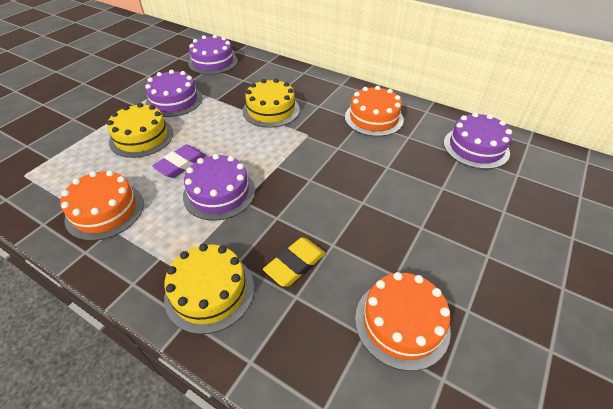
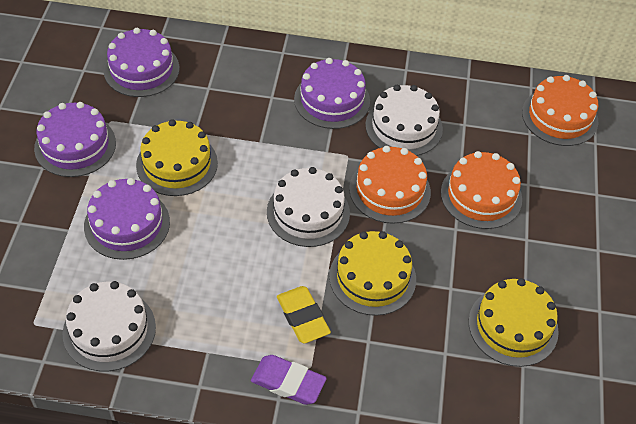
white cake: 0 -> 3

